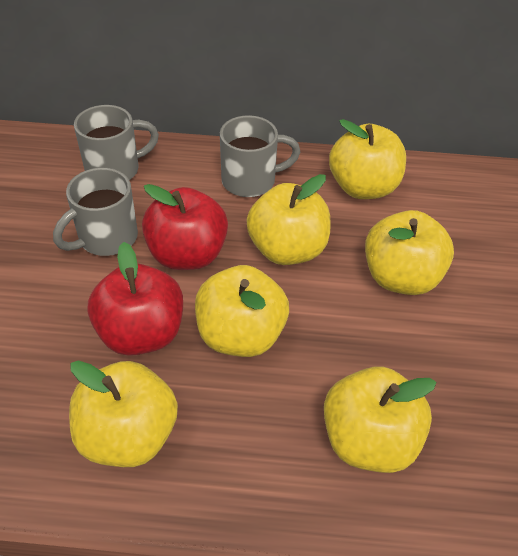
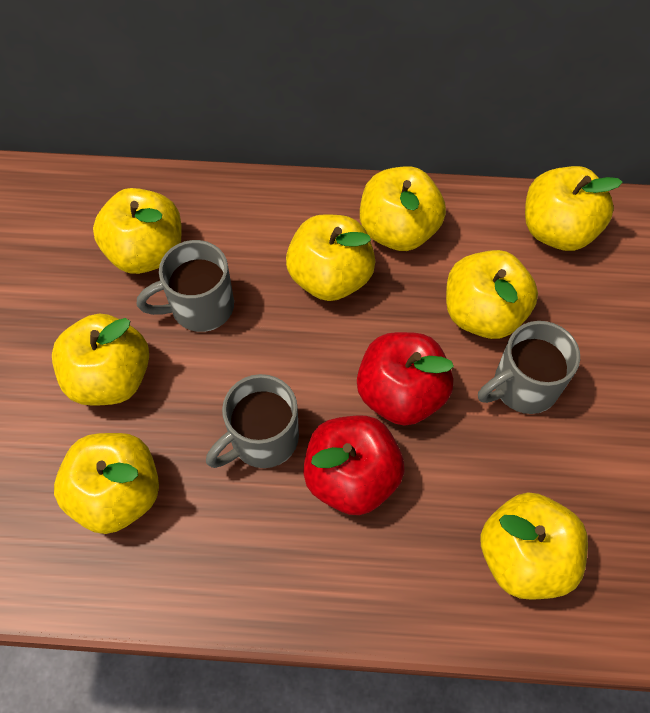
yellow apple: 6 -> 8

